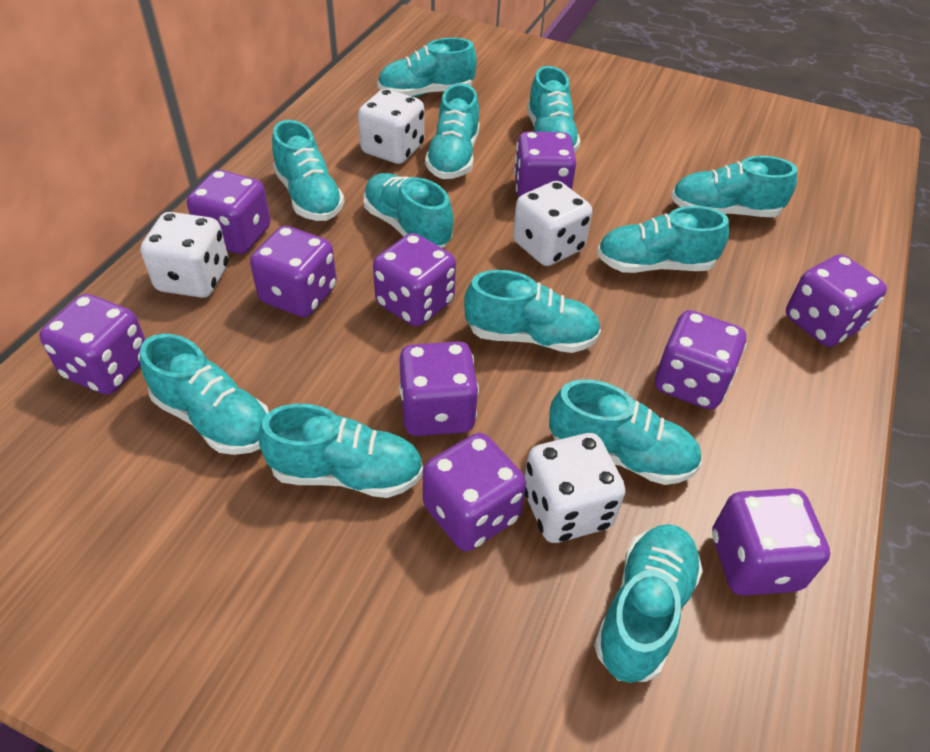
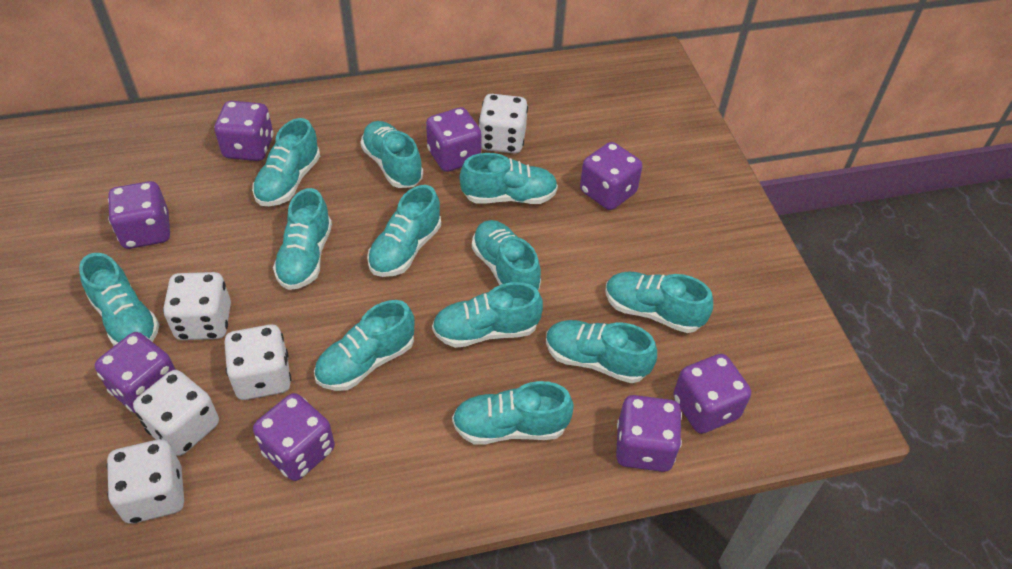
purple dice: 10 -> 8
white dice: 4 -> 5

